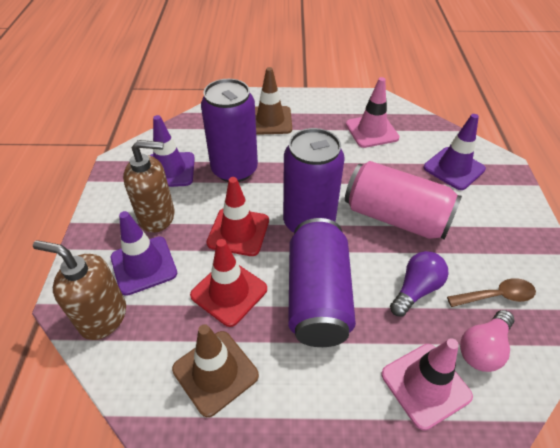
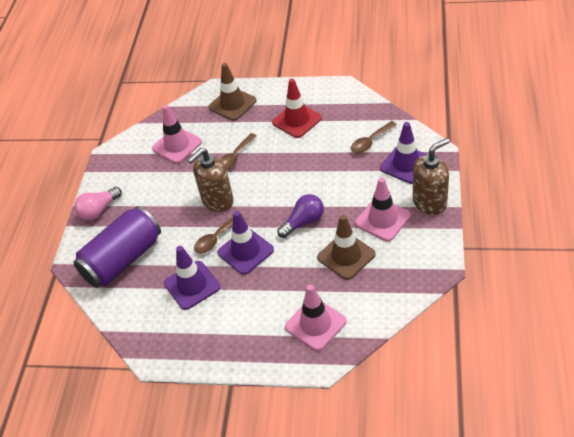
brown spoon: 1 -> 3
pink can: 1 -> 0
pink traffic cone: 2 -> 3
purple can: 3 -> 1
red traffic cone: 2 -> 1

